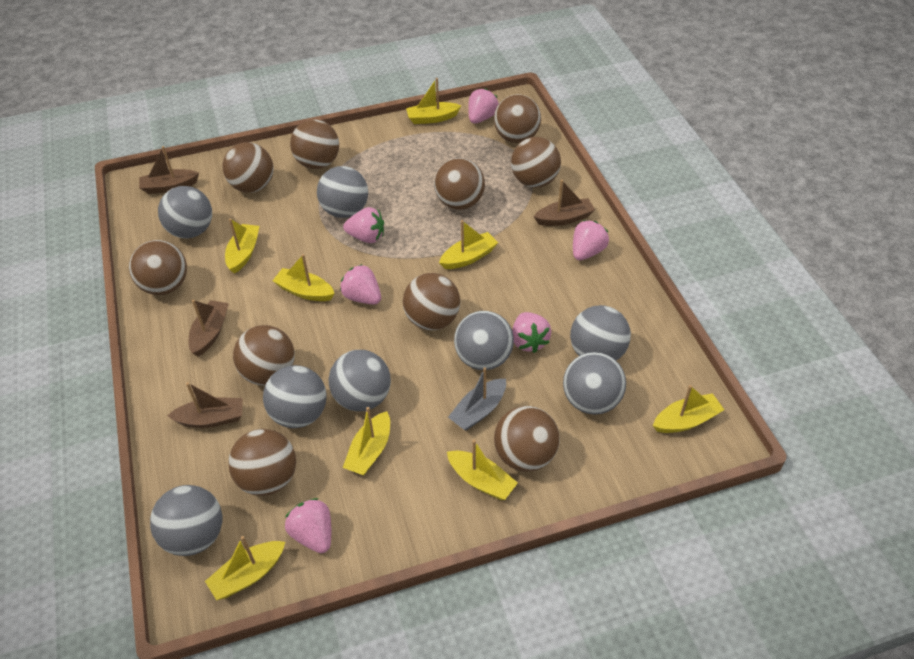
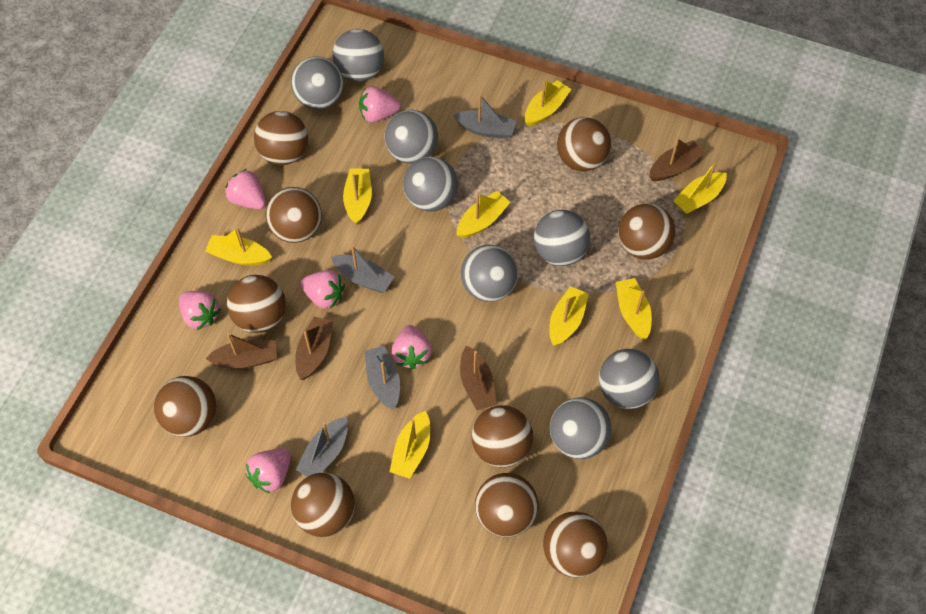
grey boat: 1 -> 4

